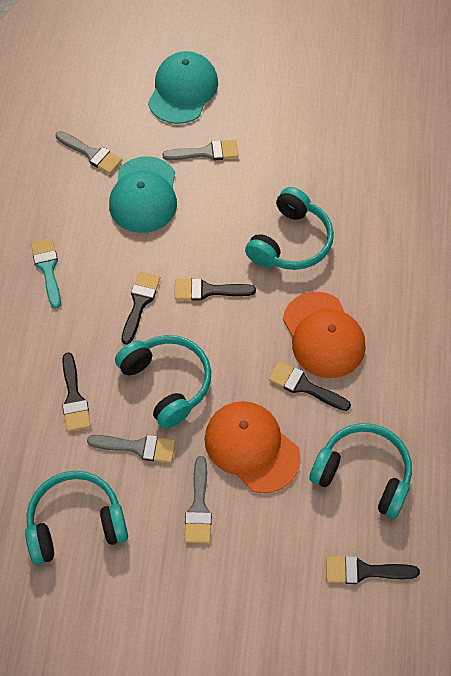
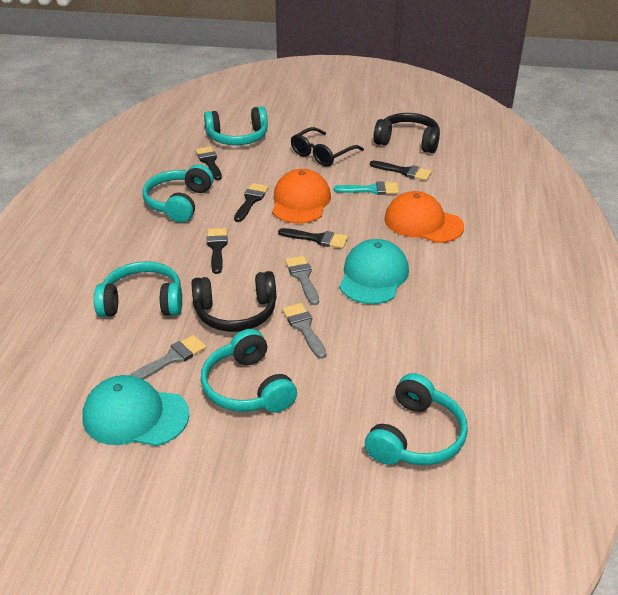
black glasses: 0 -> 1
black headphones: 0 -> 2
grey brush: 4 -> 3
turquoise headphones: 4 -> 5

